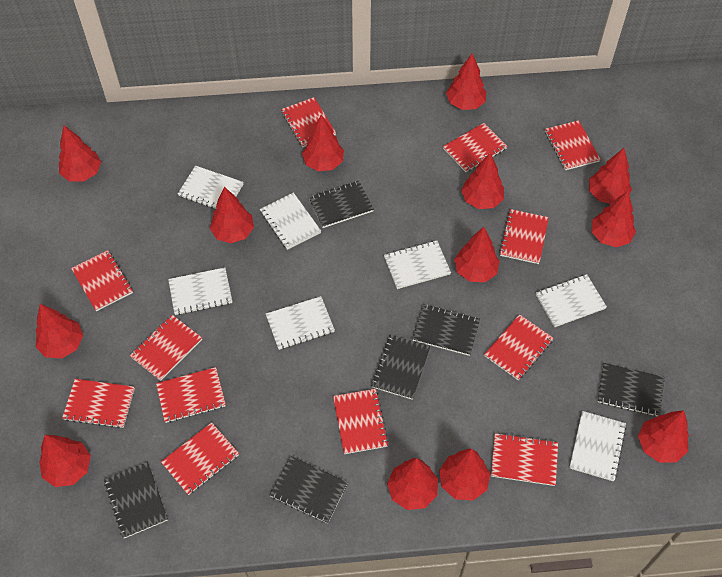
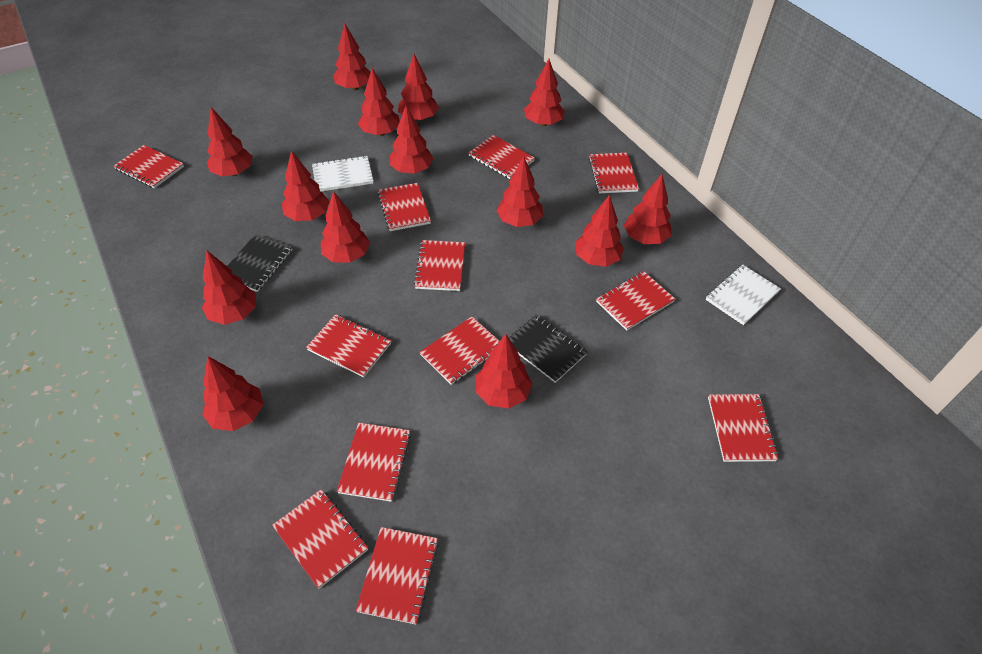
black notebook: 6 -> 2
red tree: 13 -> 14
white notebook: 7 -> 2

